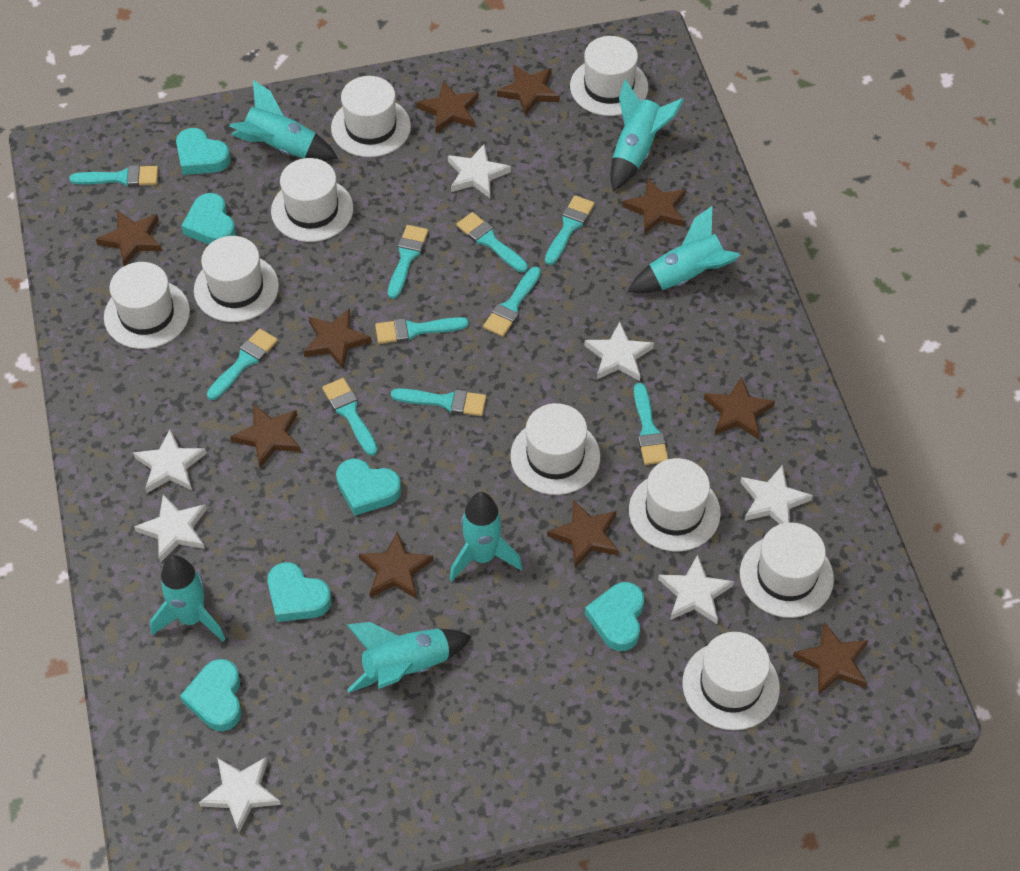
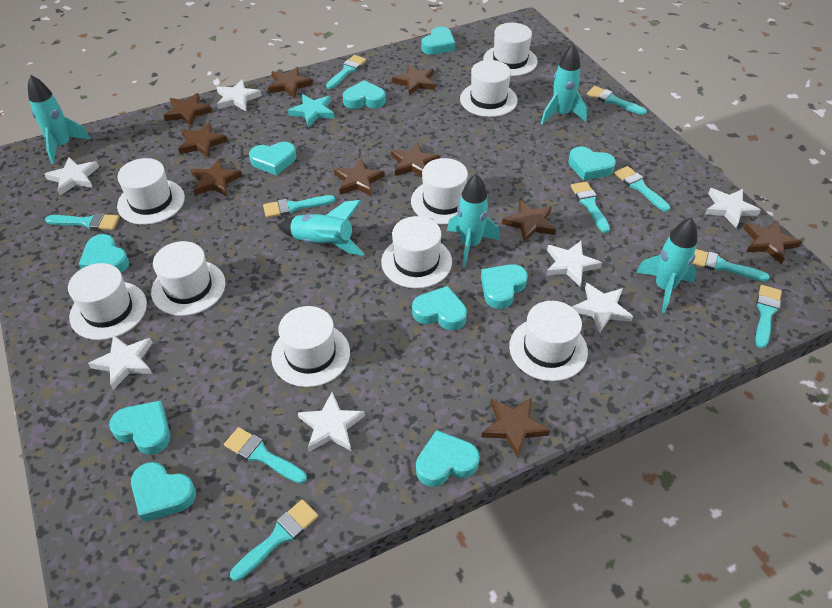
turquoise heart: 6 -> 10
turquoise rocket: 6 -> 5
turquoise star: 0 -> 1

